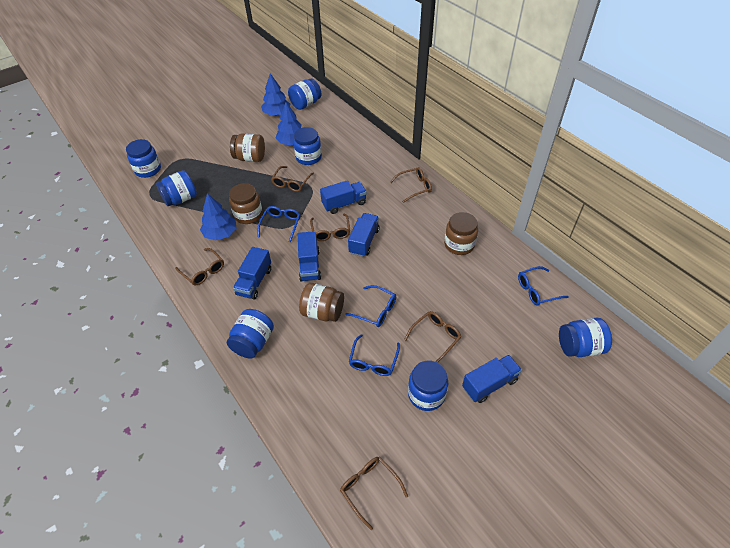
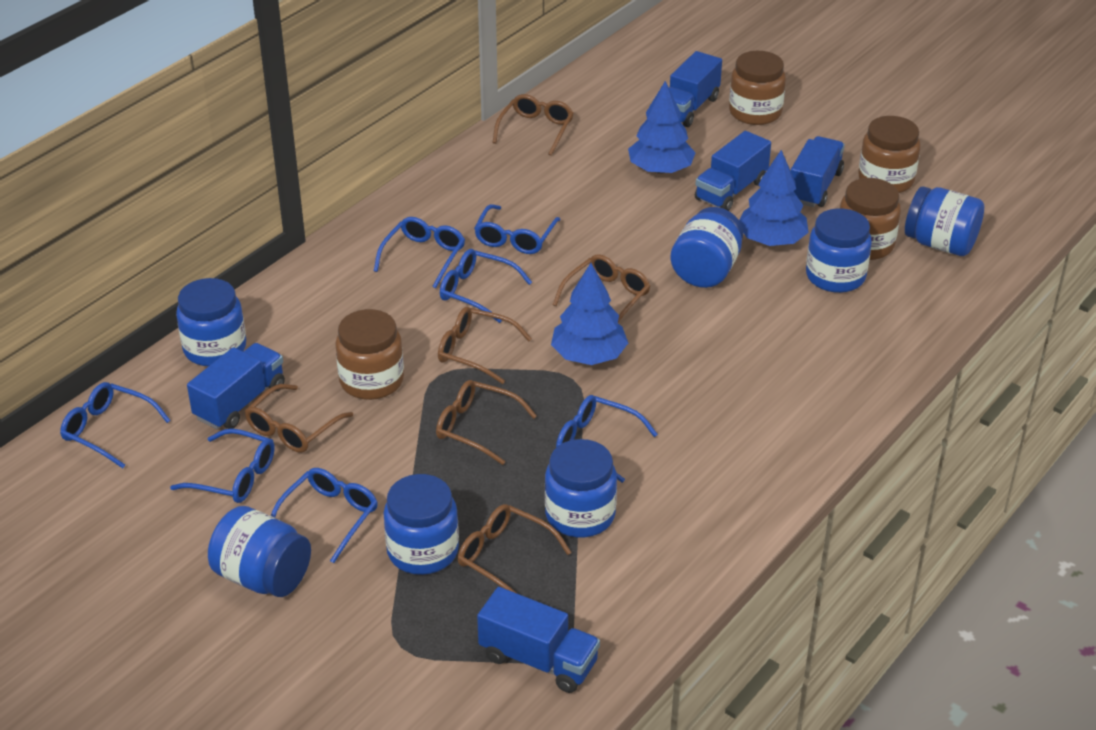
blue glasses: 4 -> 7

